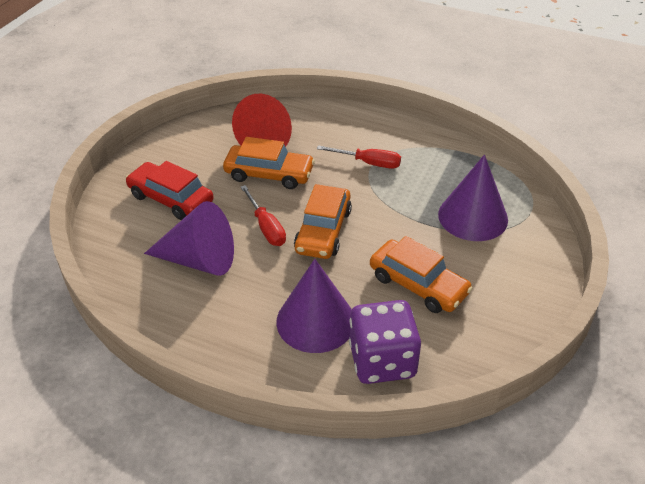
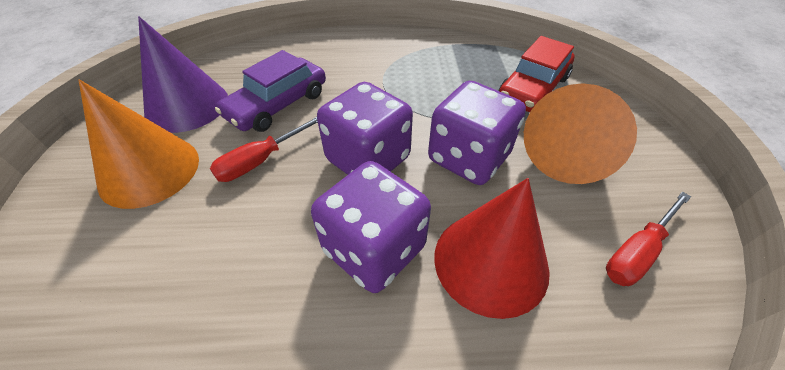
orange car: 3 -> 0
orange cone: 0 -> 2
purple car: 0 -> 1
purple cone: 3 -> 1
purple dice: 1 -> 3

